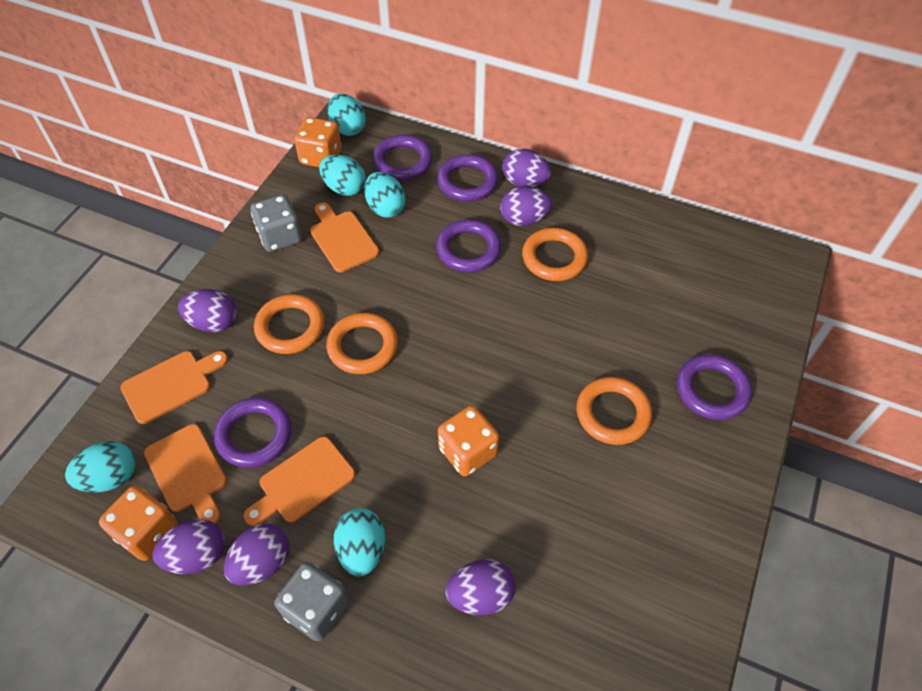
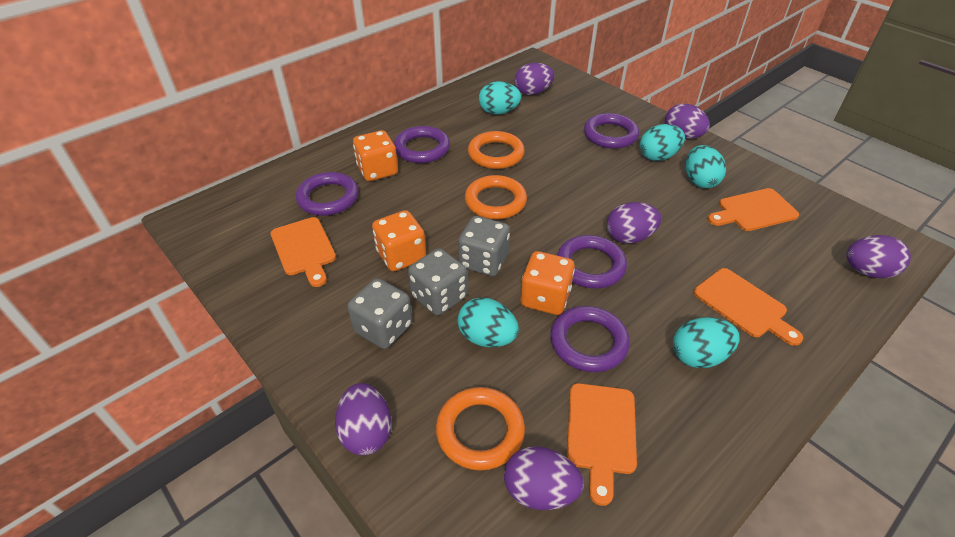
grey dice: 2 -> 3
orange ring: 4 -> 3

